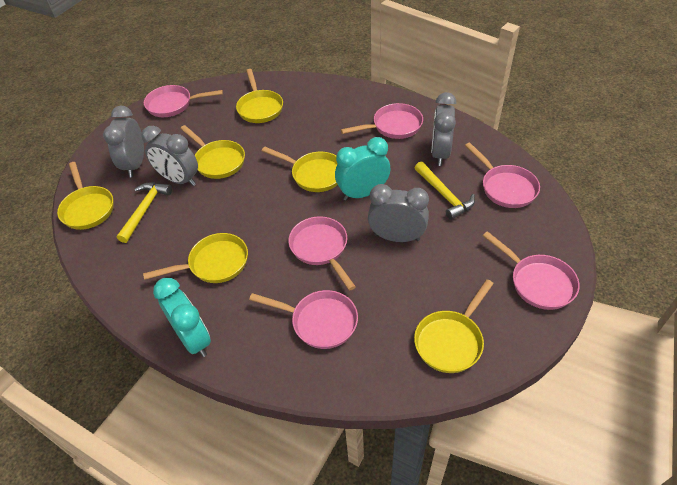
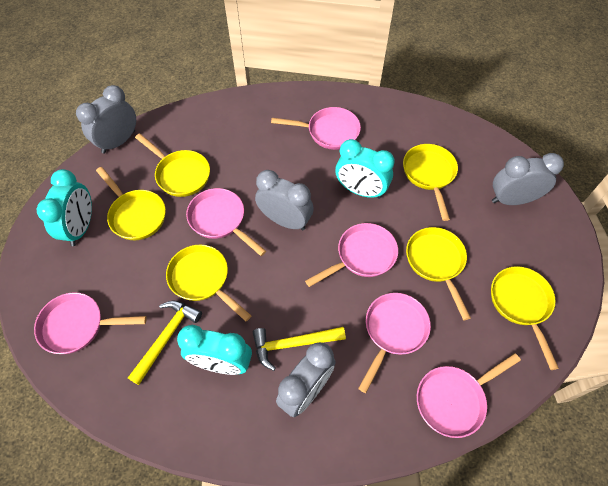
turquoise clock: 2 -> 3

